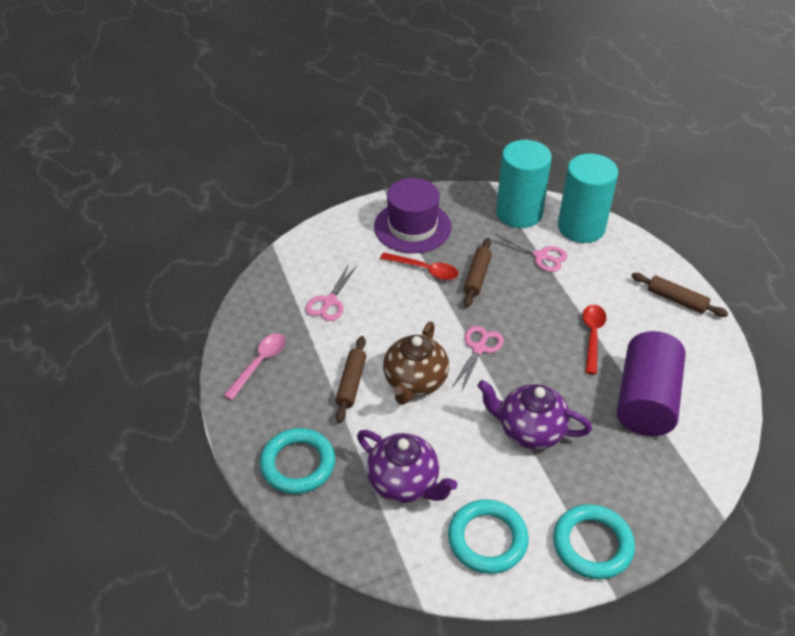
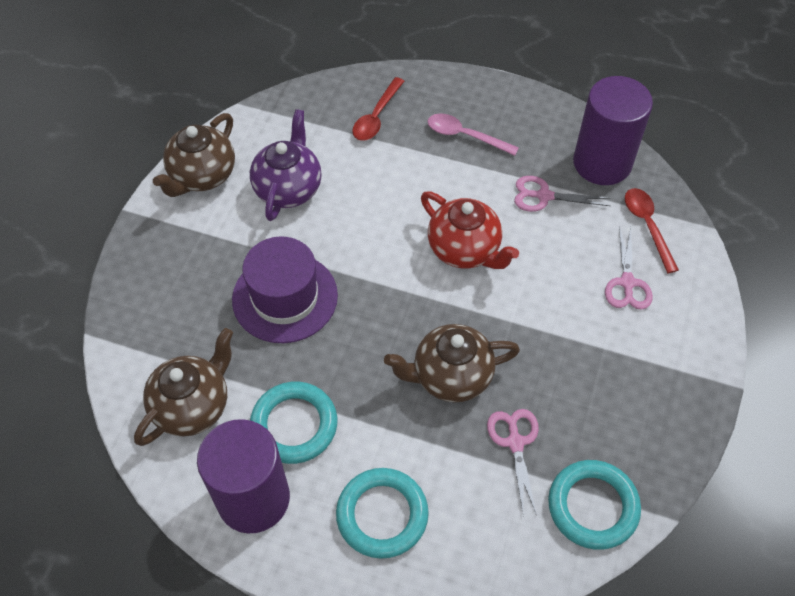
brown rolling pin: 3 -> 0
brown teapot: 1 -> 3
purple cylinder: 1 -> 2
purple teapot: 2 -> 1
red teapot: 0 -> 1
turquoise cylinder: 2 -> 0

